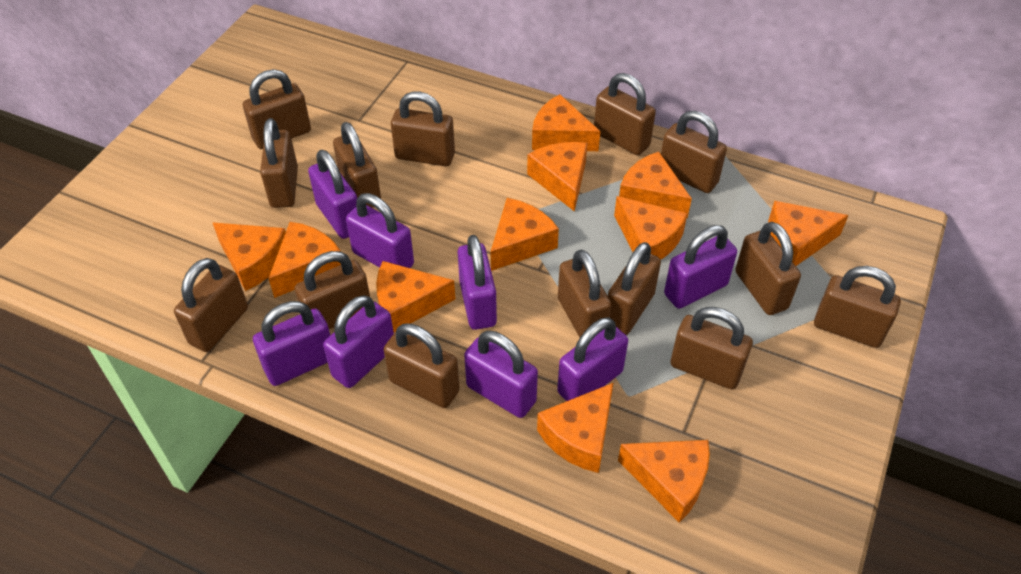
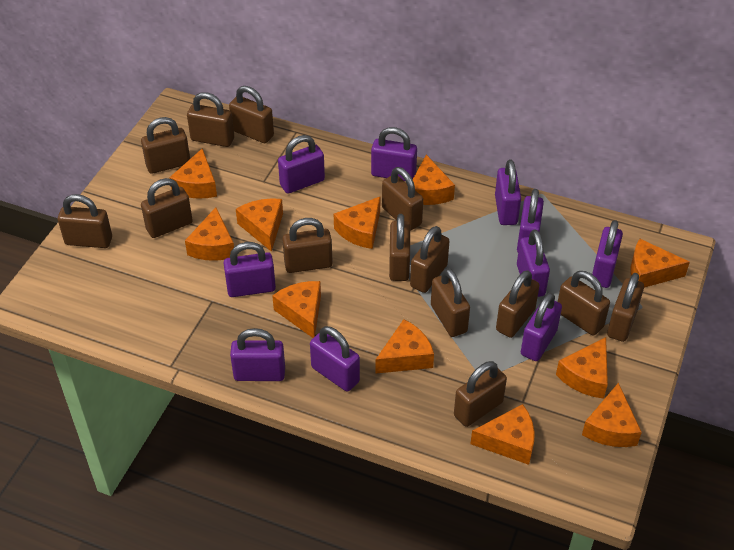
purple padlock: 8 -> 10

